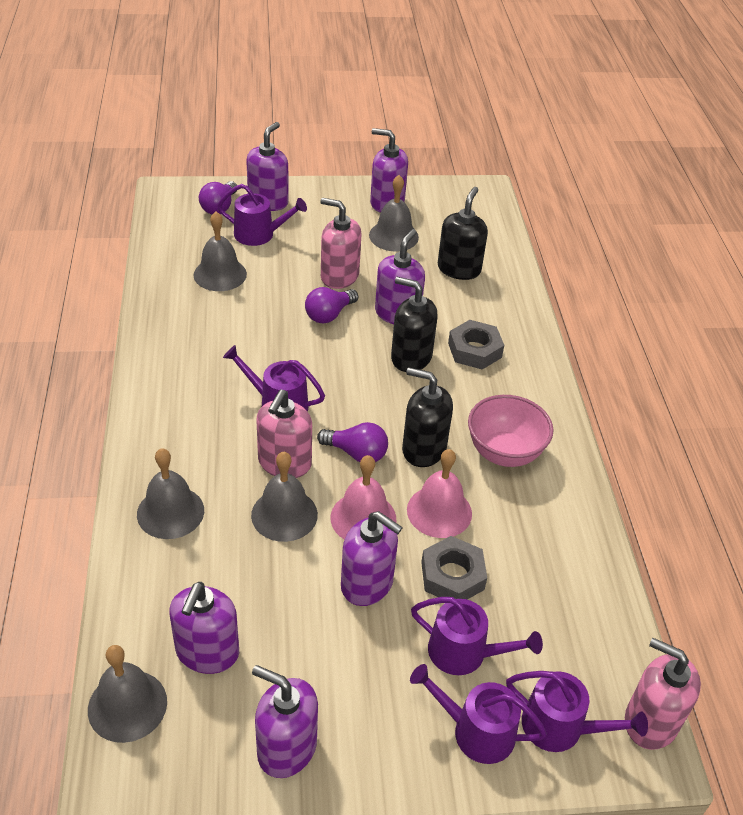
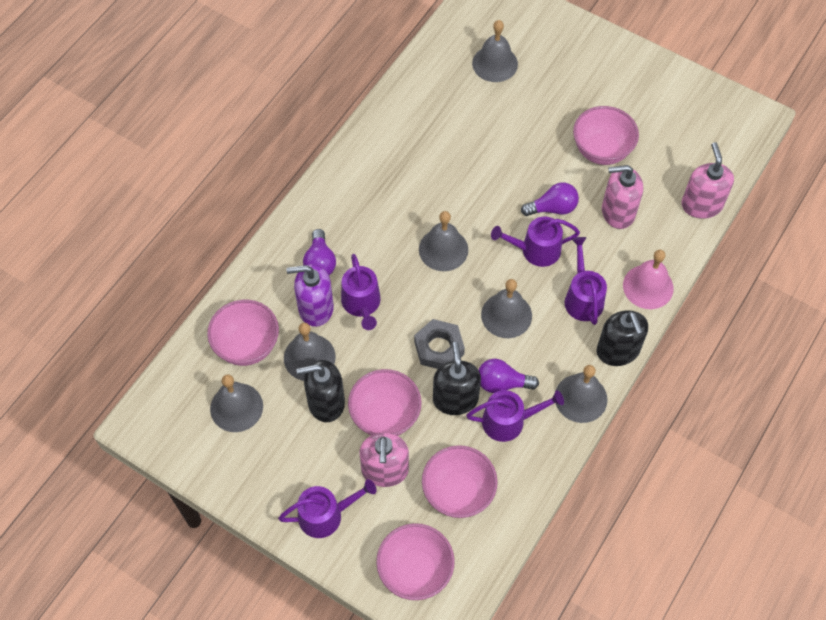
grey bell: 5 -> 6
grey nut: 2 -> 1
pink bell: 2 -> 1
pink bowl: 1 -> 5
purple soap dispenser: 6 -> 1

